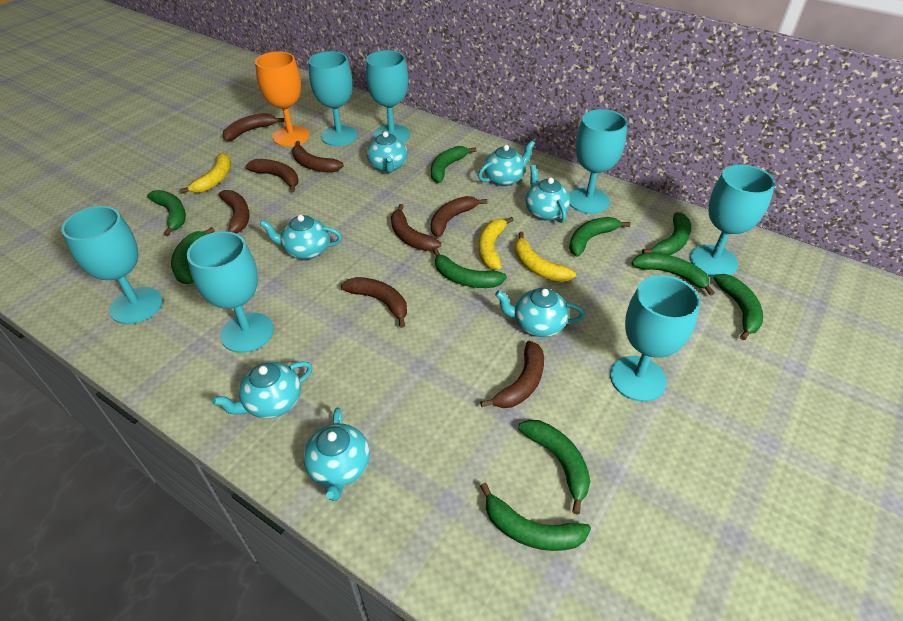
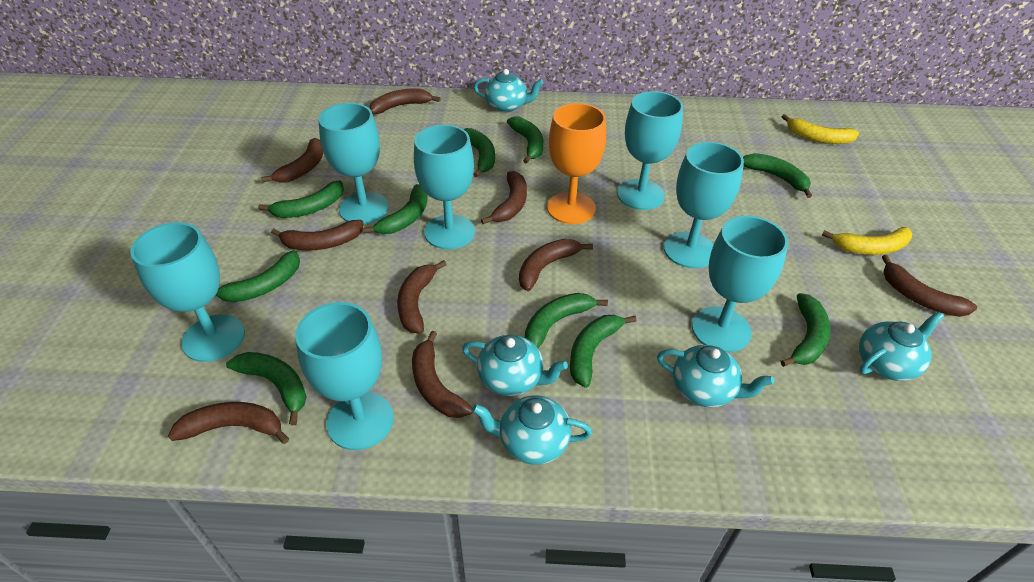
brown banana: 8 -> 9
turquoise teapot: 7 -> 5
yellow banana: 3 -> 2

